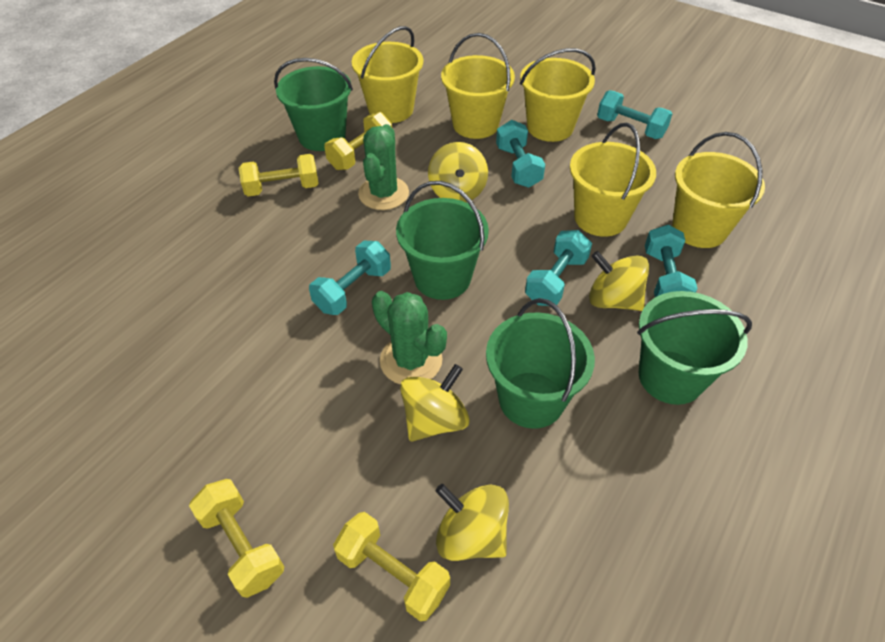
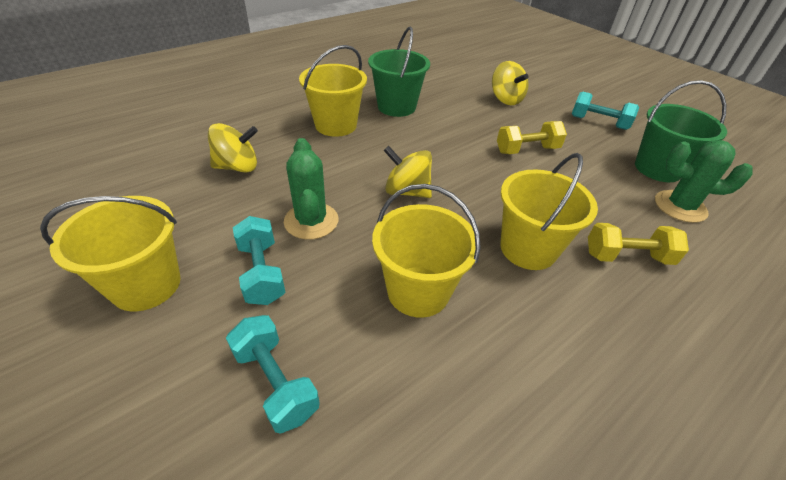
green bucket: 4 -> 2
turquoise dumbbell: 5 -> 3
yellow bucket: 5 -> 4
yellow dumbbell: 4 -> 2
yellow spinning top: 4 -> 3

